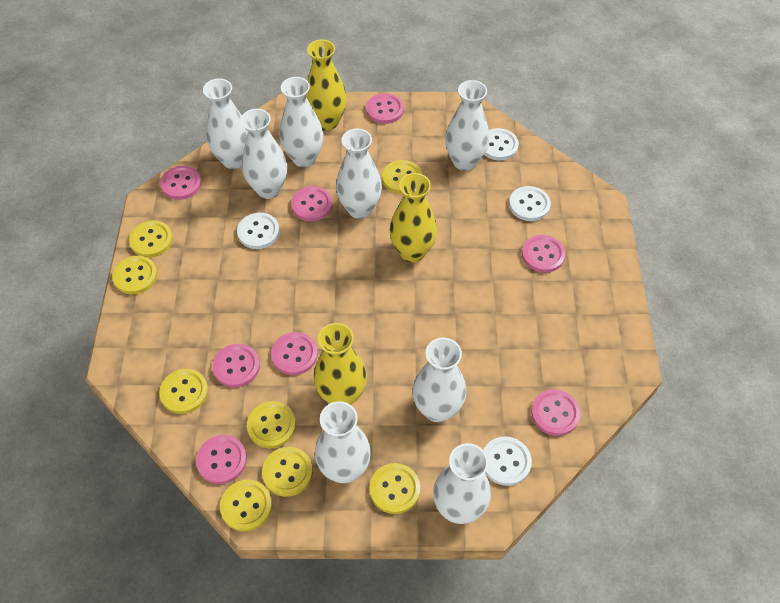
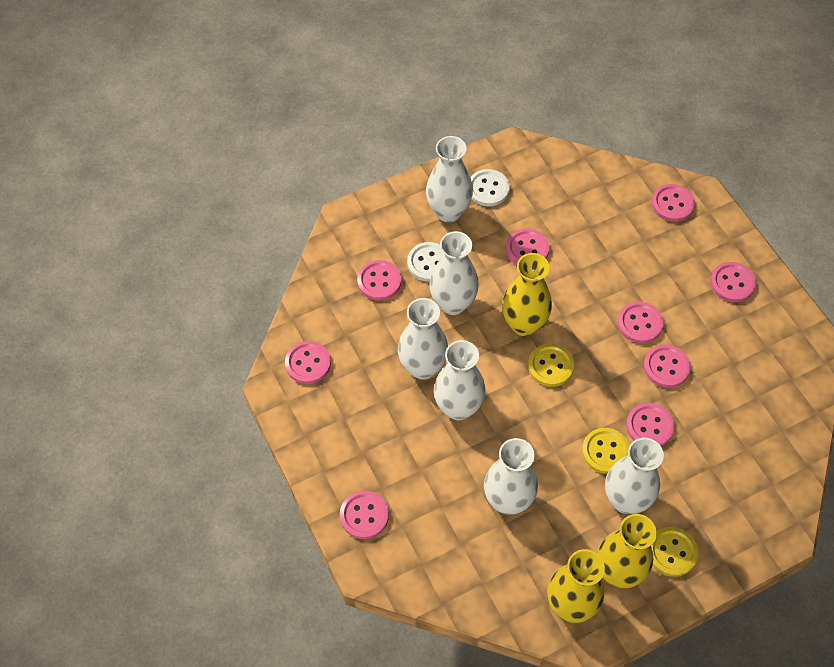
pink button: 8 -> 9
white button: 4 -> 2
white vase: 8 -> 6
yellow button: 8 -> 3

